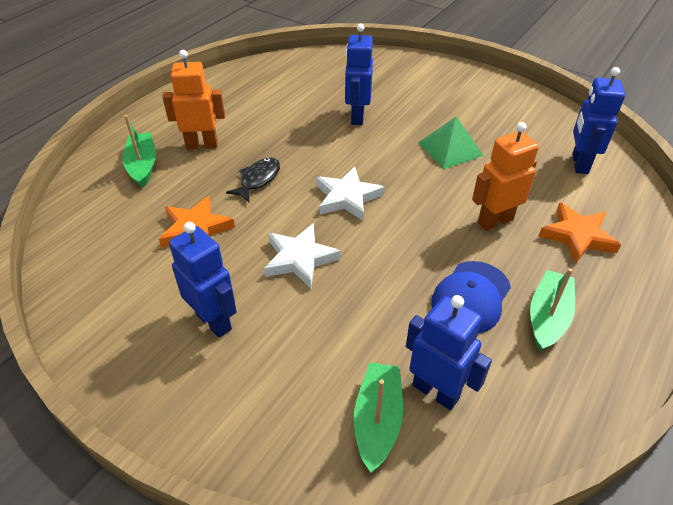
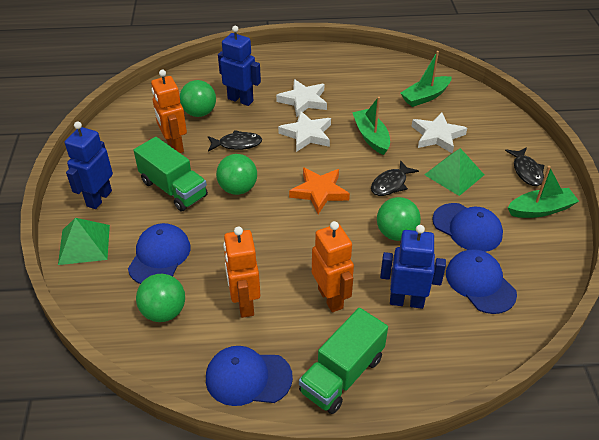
black fish: 1 -> 3
blue cap: 1 -> 4
blue robot: 4 -> 3
green ball: 0 -> 4
green pyramid: 1 -> 2
green truck: 0 -> 2
orange robot: 2 -> 3
orange star: 2 -> 1
white star: 2 -> 3

